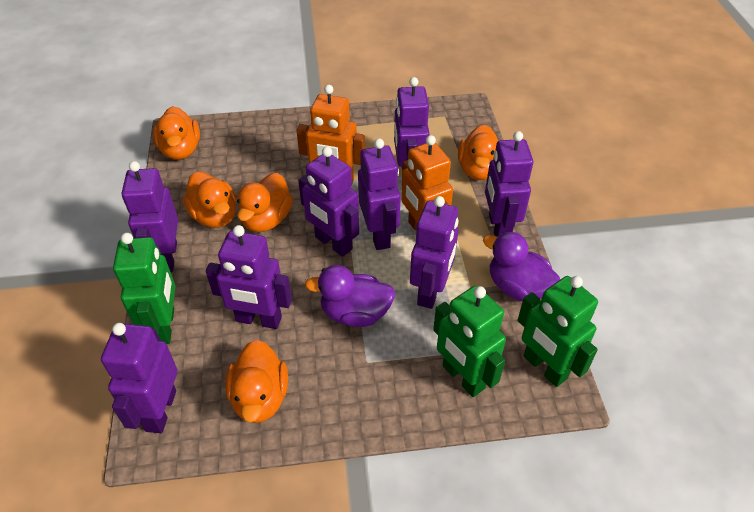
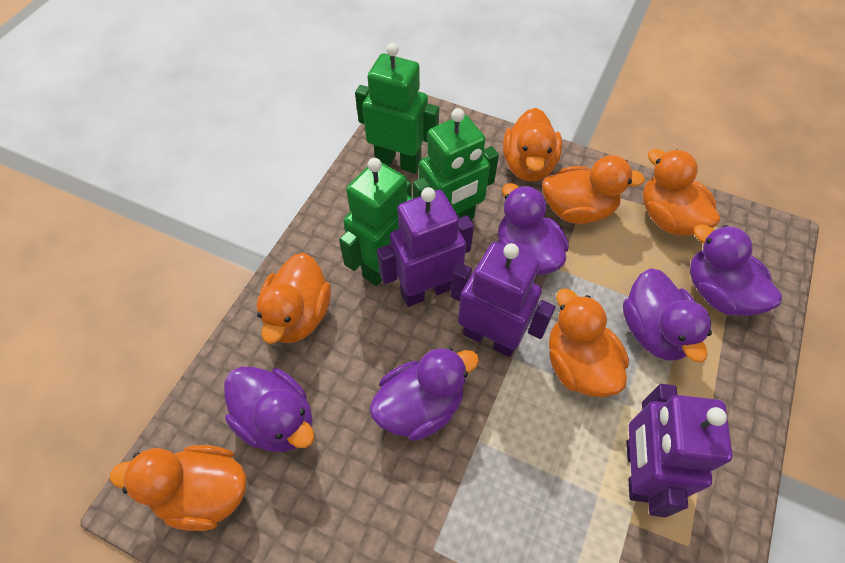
orange duck: 5 -> 6
orange robot: 2 -> 0
purple duck: 2 -> 5
purple robot: 8 -> 3

